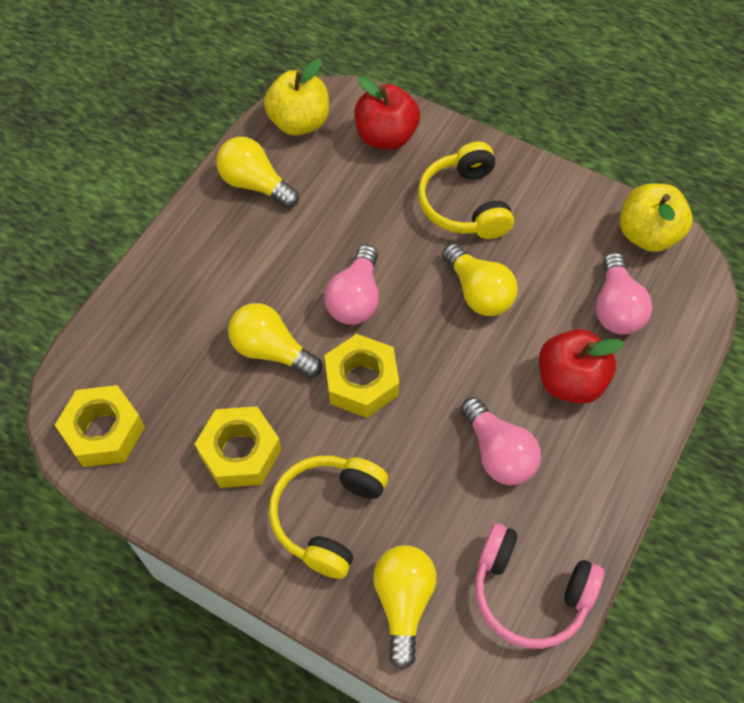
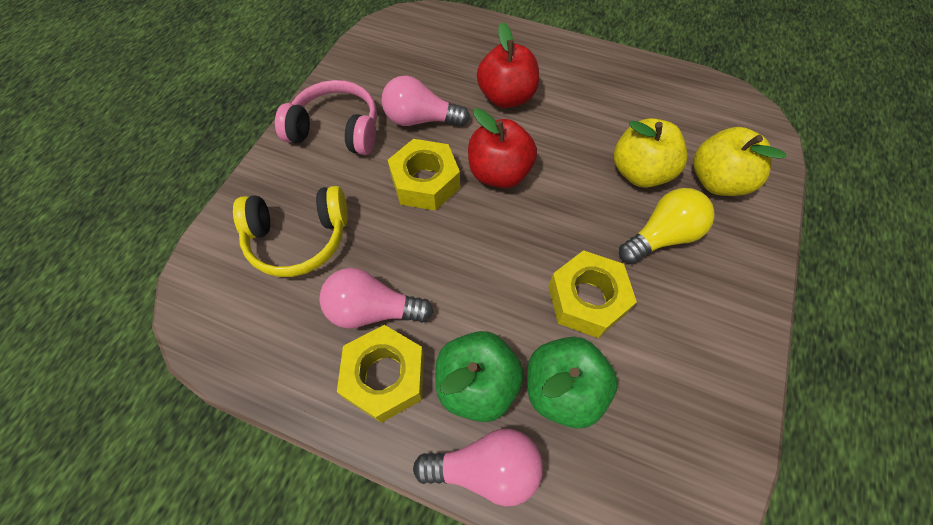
green apple: 0 -> 2
yellow headphones: 2 -> 1
yellow light bulb: 4 -> 1

